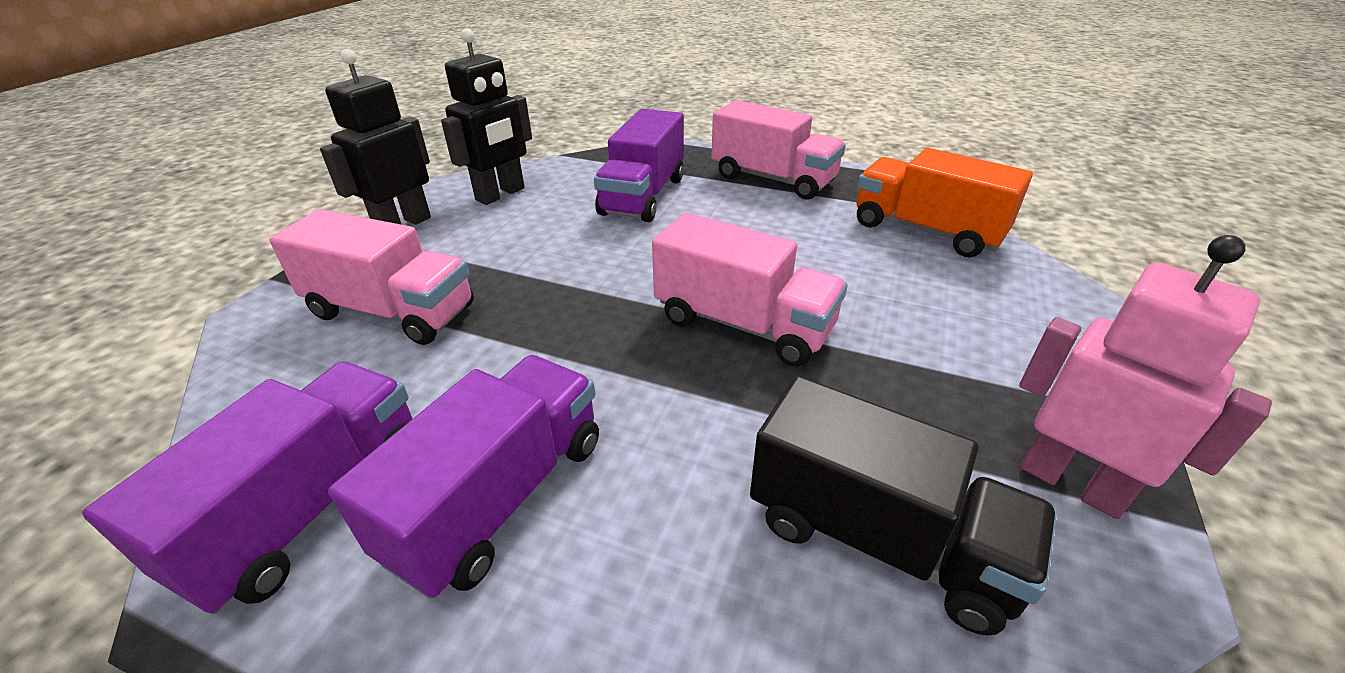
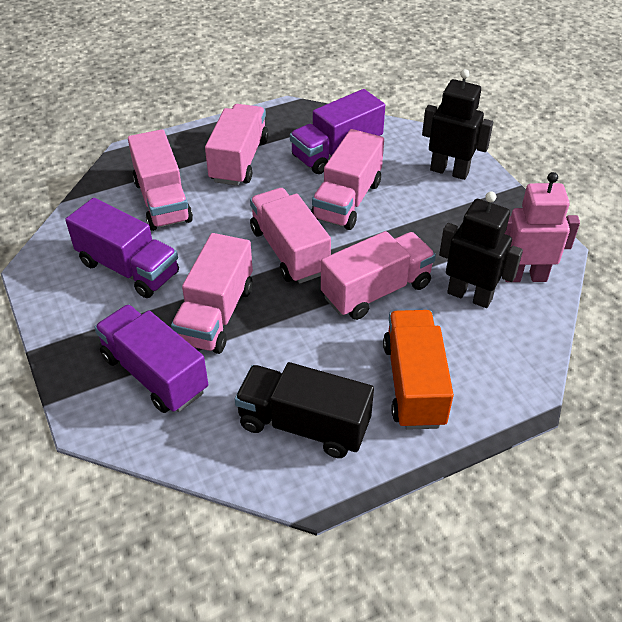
pink truck: 3 -> 6

